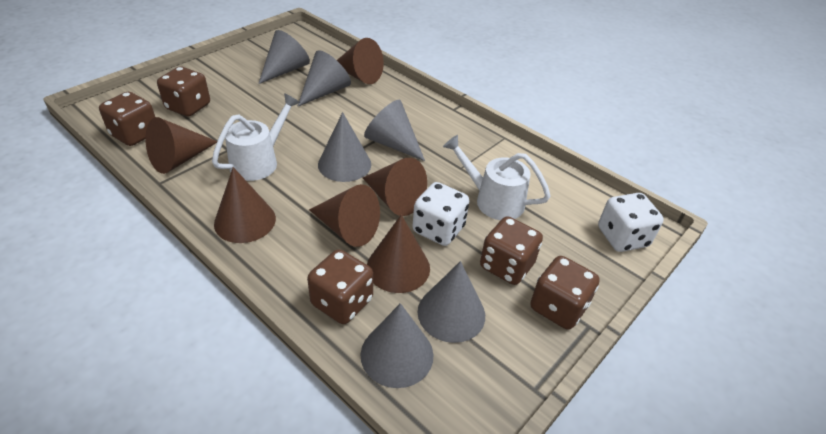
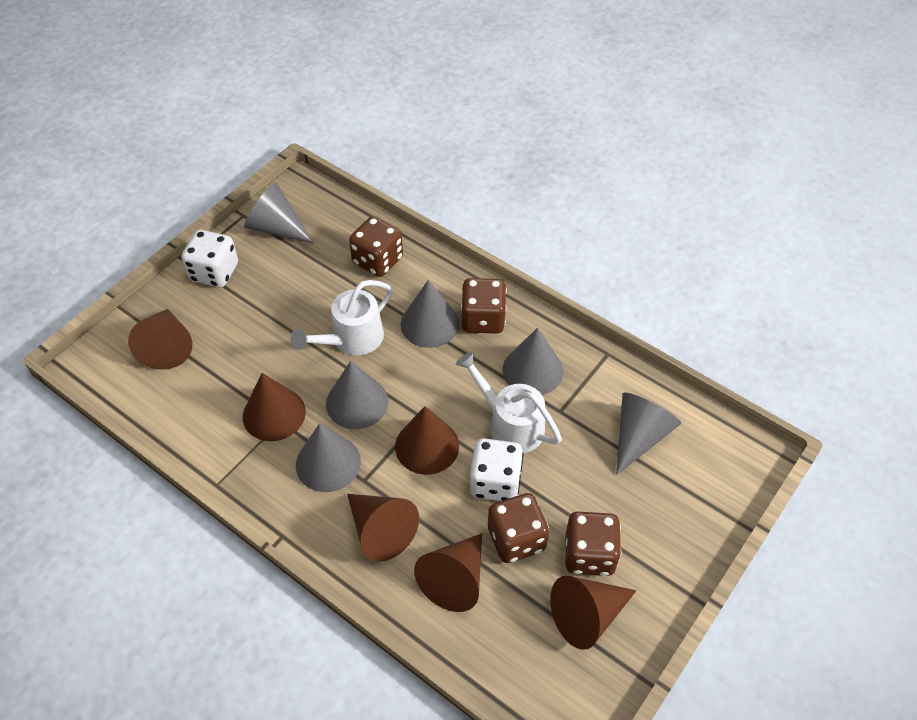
brown dice: 5 -> 4

